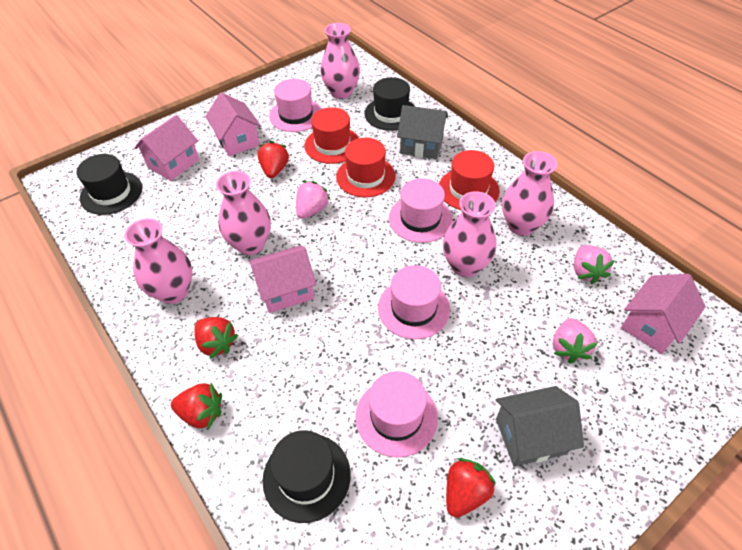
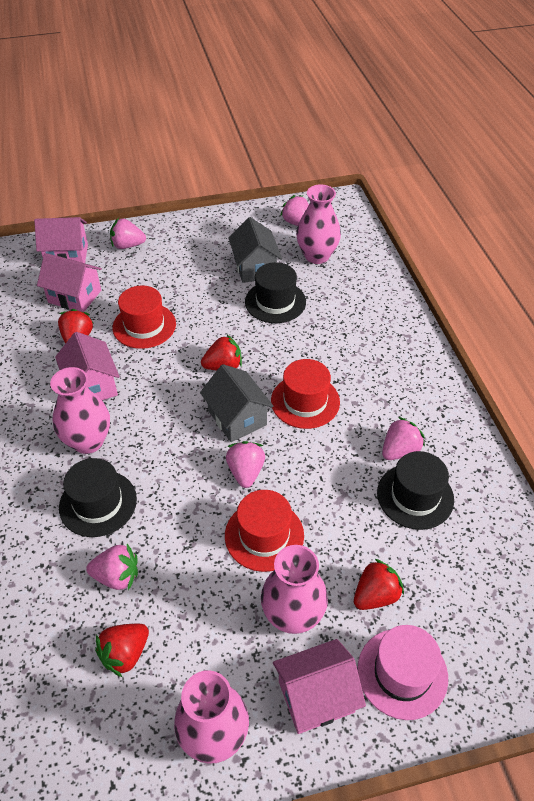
pink hat: 4 -> 1
pink strawberry: 3 -> 5
pink vase: 5 -> 4

